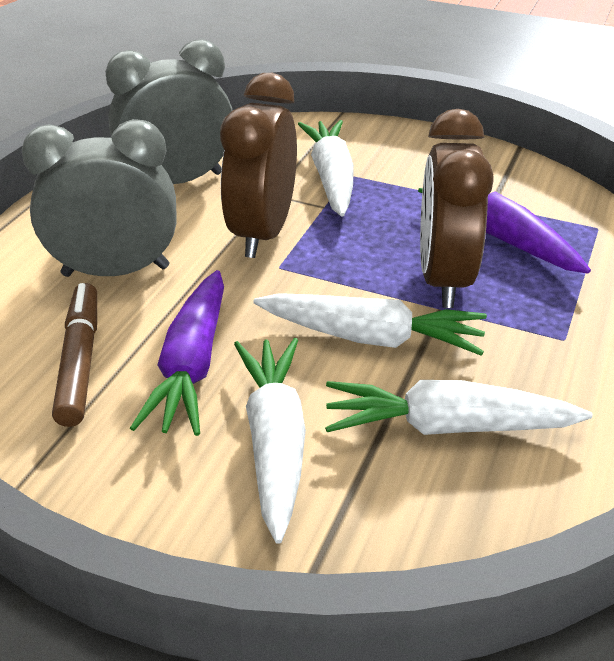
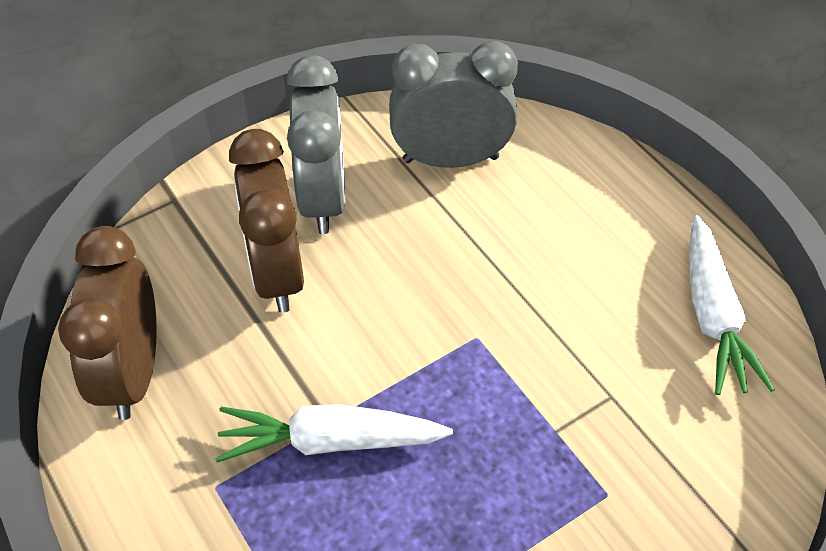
brown marker: 1 -> 0
purple carrot: 2 -> 0
white carrot: 4 -> 2

